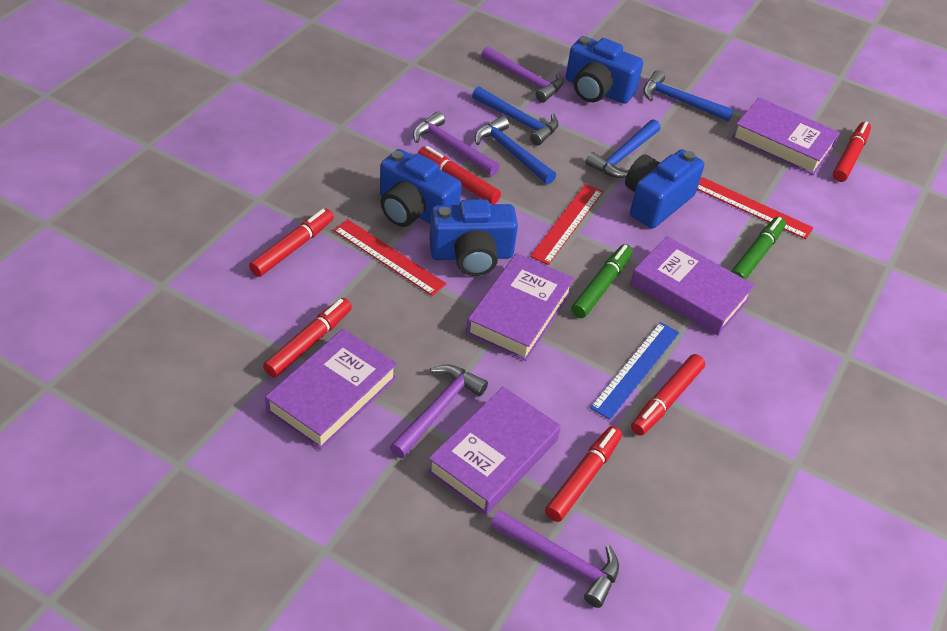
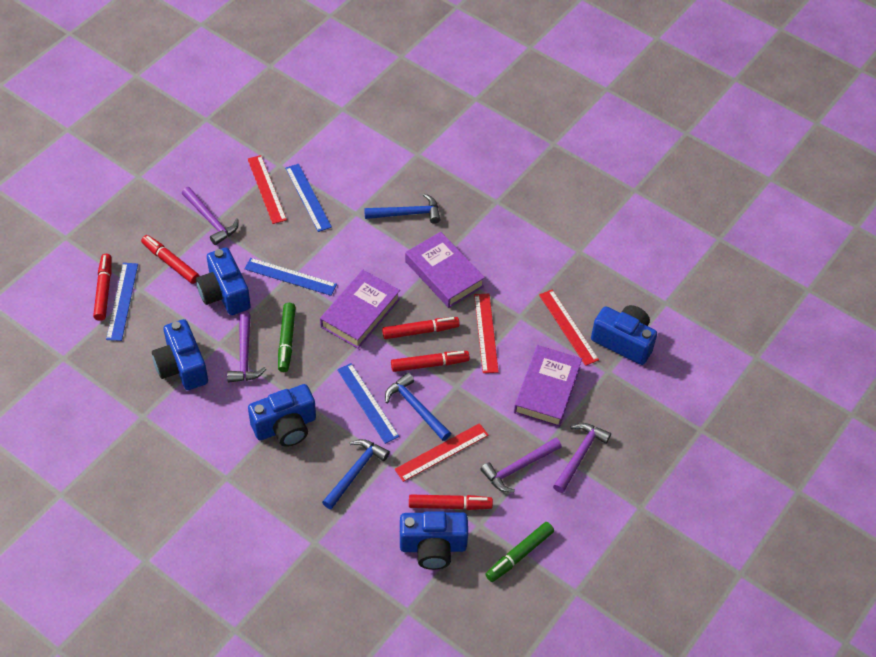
blue camera: 4 -> 5
blue hammer: 4 -> 3
blue ruler: 1 -> 4
purple book: 5 -> 3
red marker: 6 -> 5
red ruler: 3 -> 4

